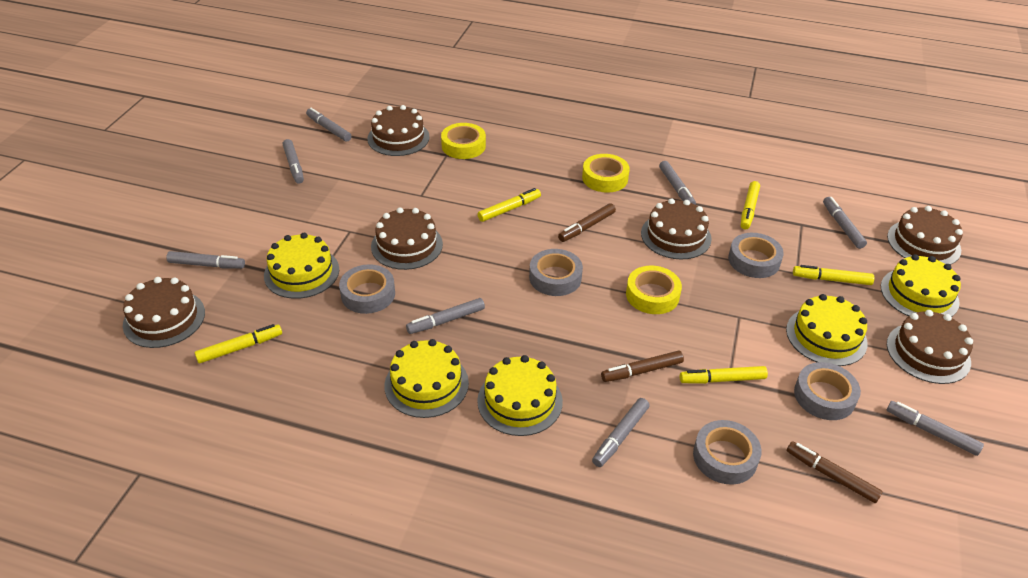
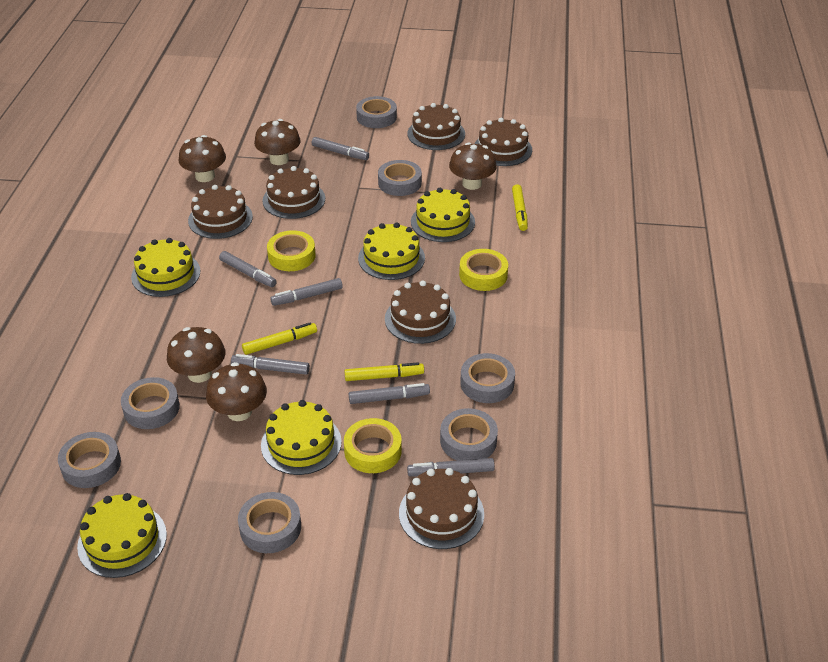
brown marker: 3 -> 0
brown mushroom: 0 -> 5
grey marker: 8 -> 6
grey tape: 5 -> 7
yellow marker: 5 -> 3

